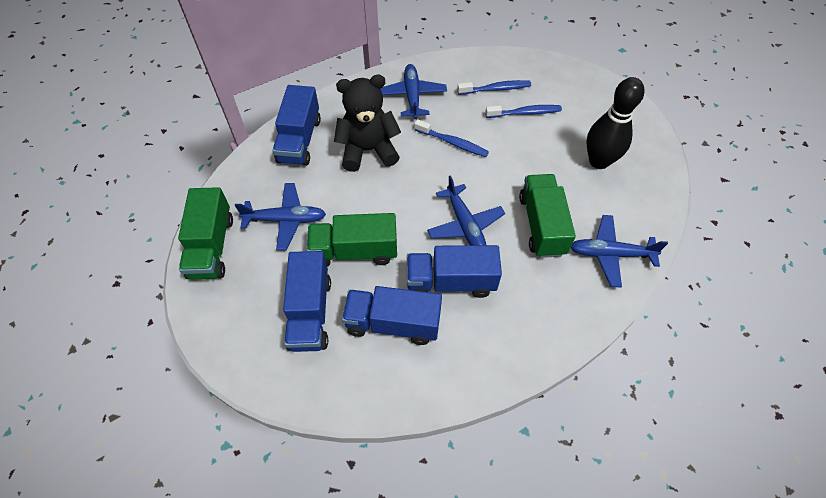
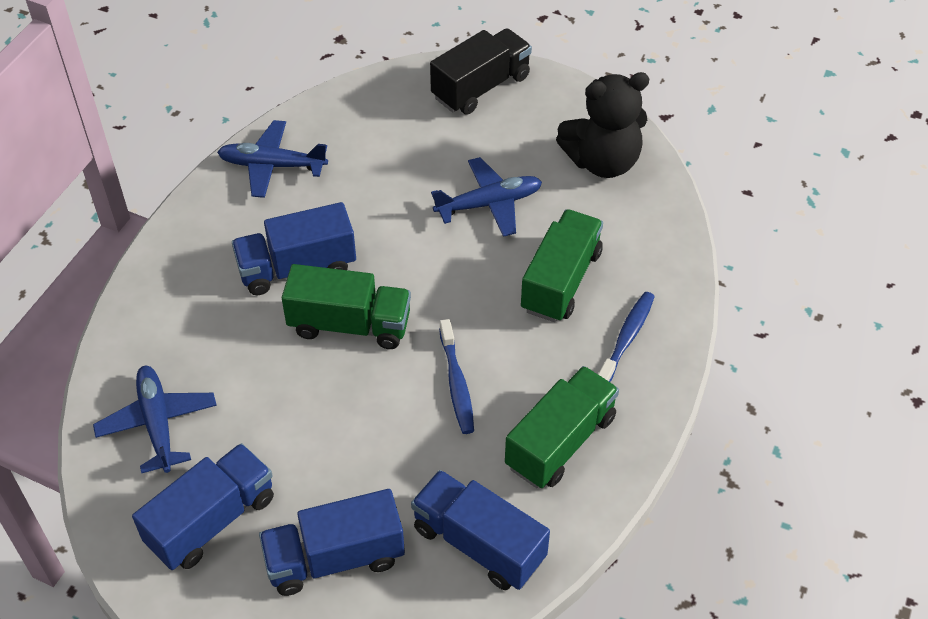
black bowling pin: 1 -> 0
black truck: 0 -> 1
blue plane: 4 -> 3
blue toothbrush: 3 -> 2

